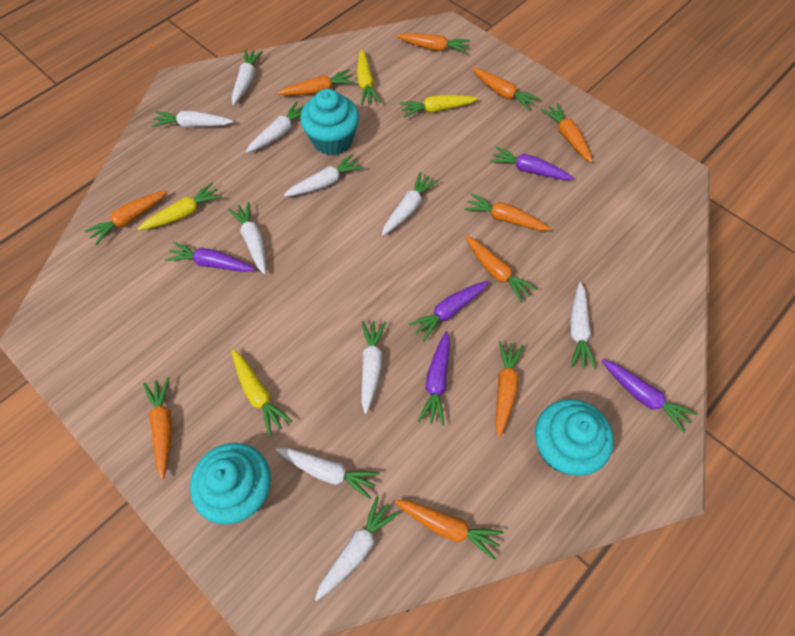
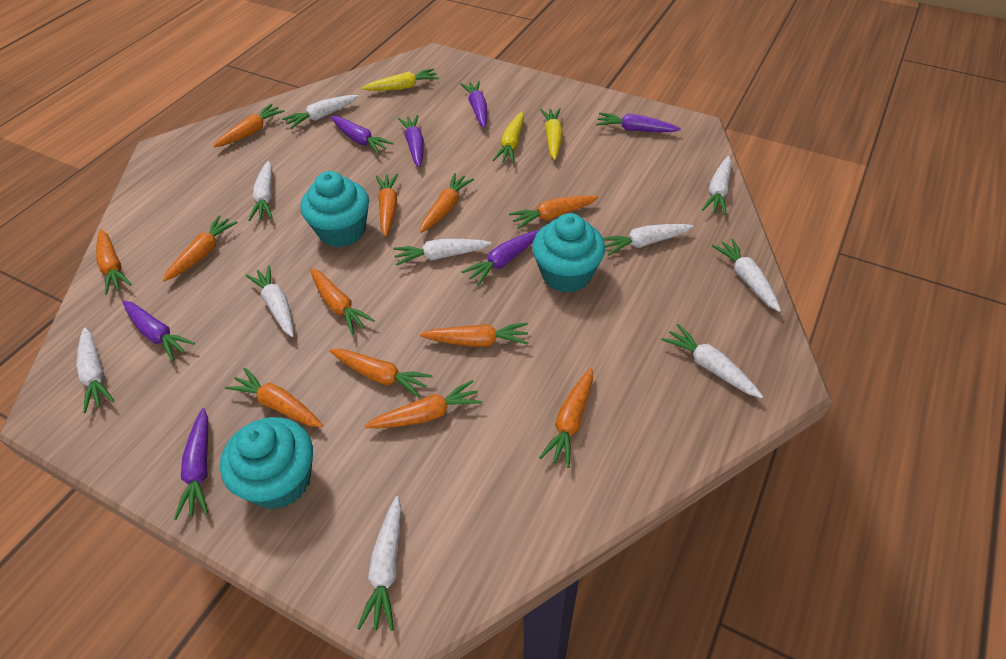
orange carrot: 10 -> 12
purple carrot: 5 -> 7
yellow carrot: 4 -> 3

